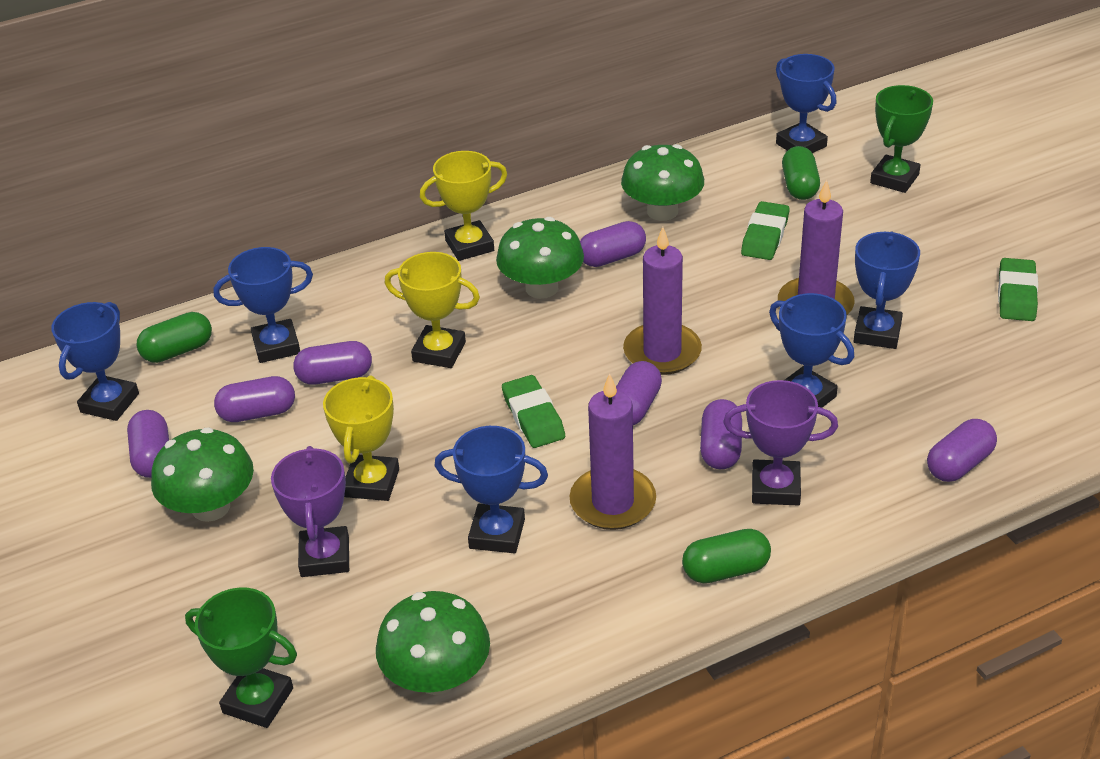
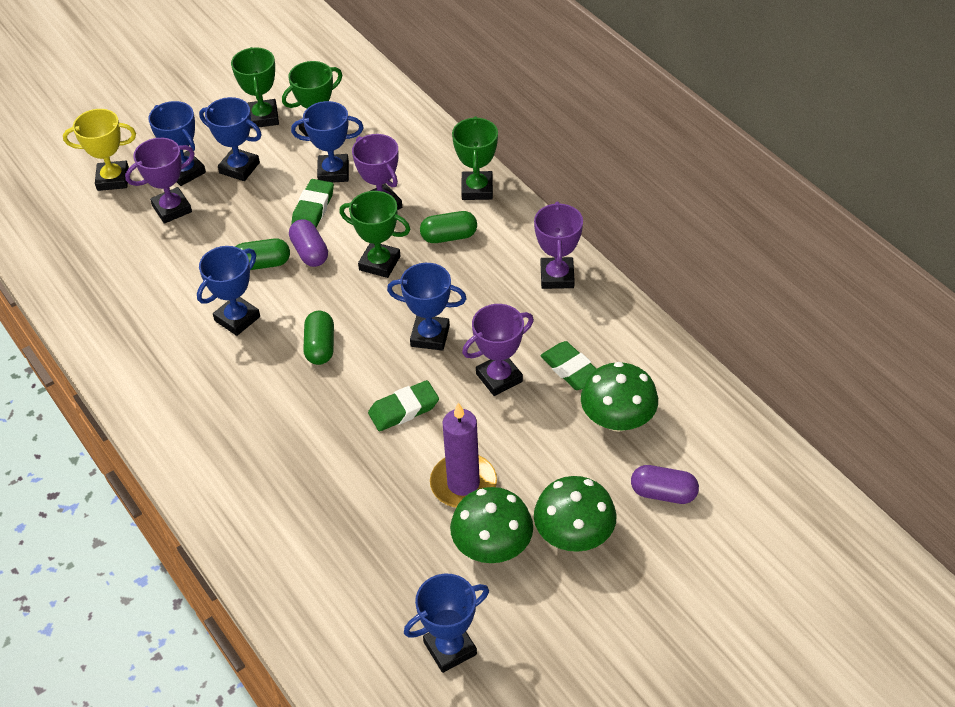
green mushroom: 4 -> 3
green trophy: 2 -> 4
purple candle: 3 -> 1
purple capsule: 7 -> 2
purple trophy: 2 -> 4
yellow trophy: 3 -> 1

